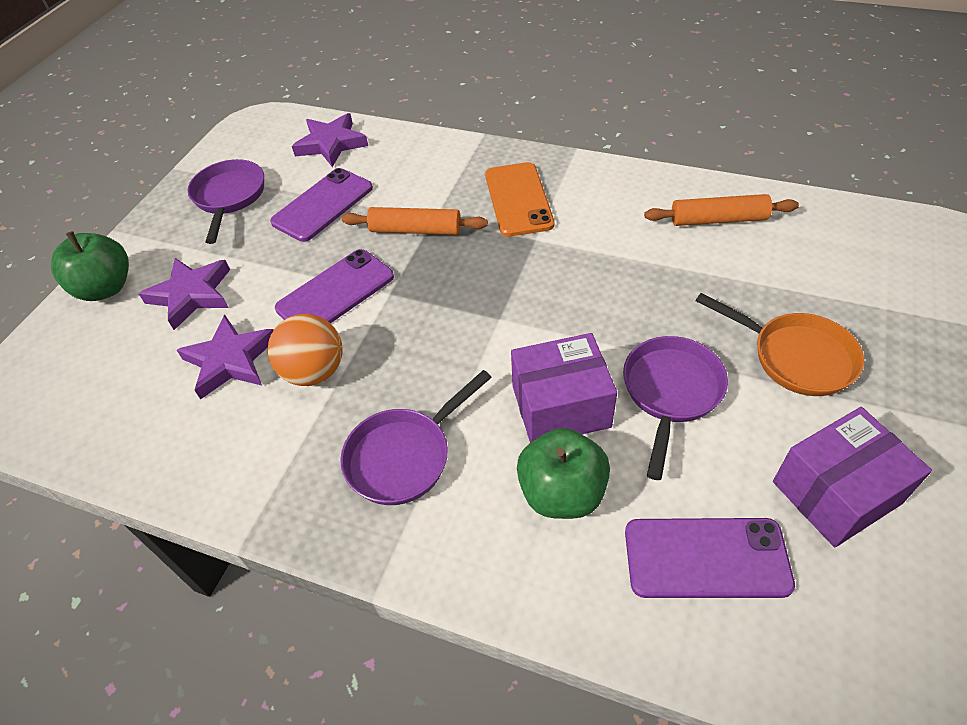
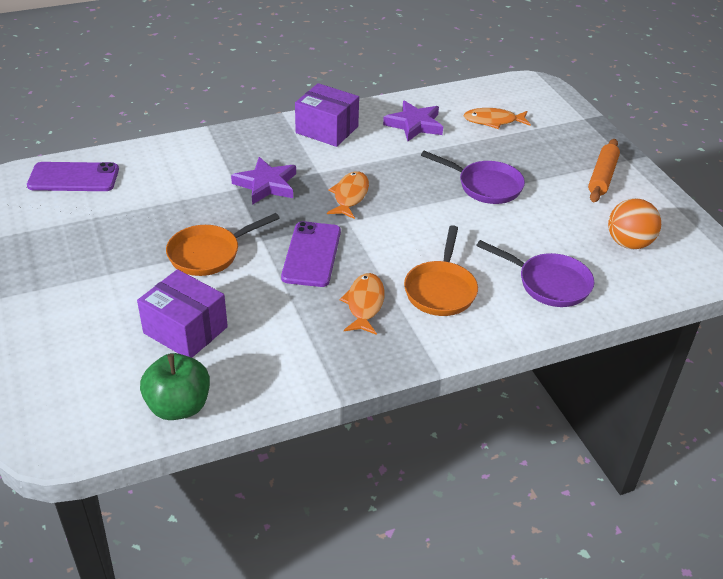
green apple: 2 -> 1
orange fish: 0 -> 3
orange pan: 1 -> 2
orange phone: 1 -> 0
orange rolling pin: 2 -> 1
purple pan: 3 -> 2
purple phone: 3 -> 2
purple star: 3 -> 2

